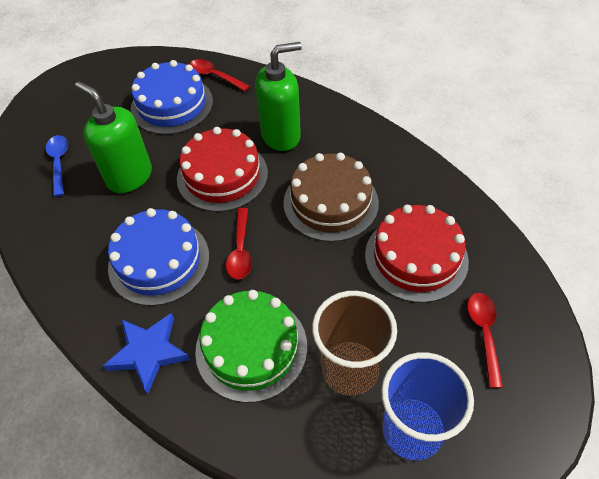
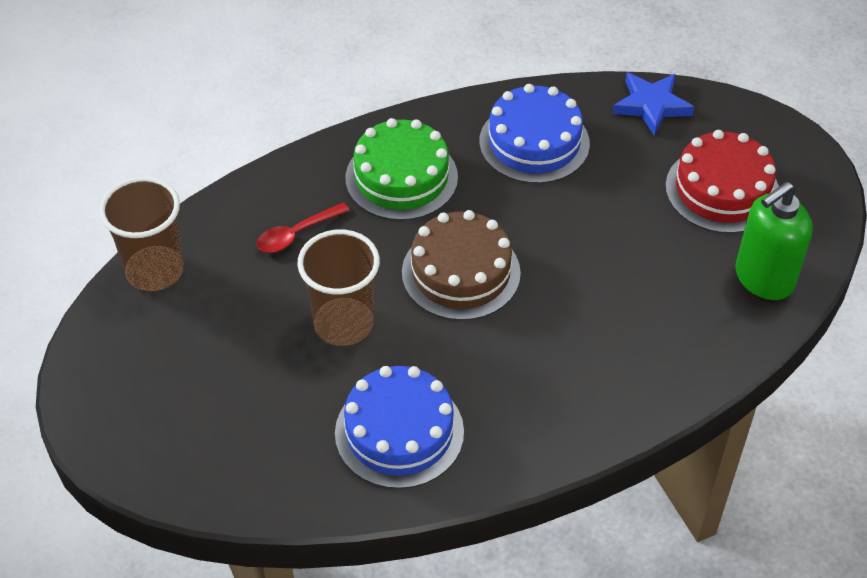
blue cup: 1 -> 0
blue spoon: 1 -> 0
brown cup: 1 -> 2
green soap dispenser: 2 -> 1
red cake: 2 -> 1
red spoon: 3 -> 1

